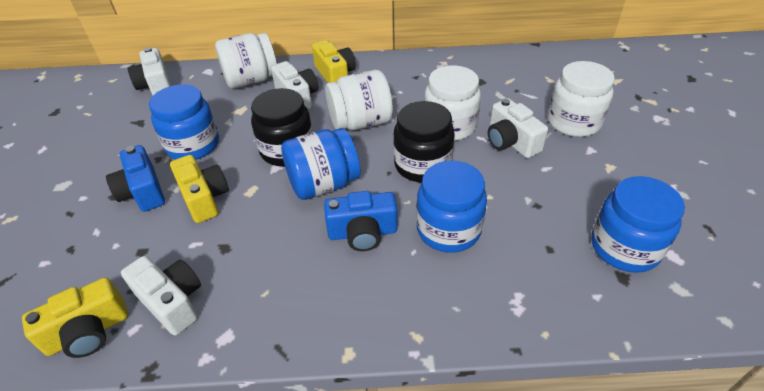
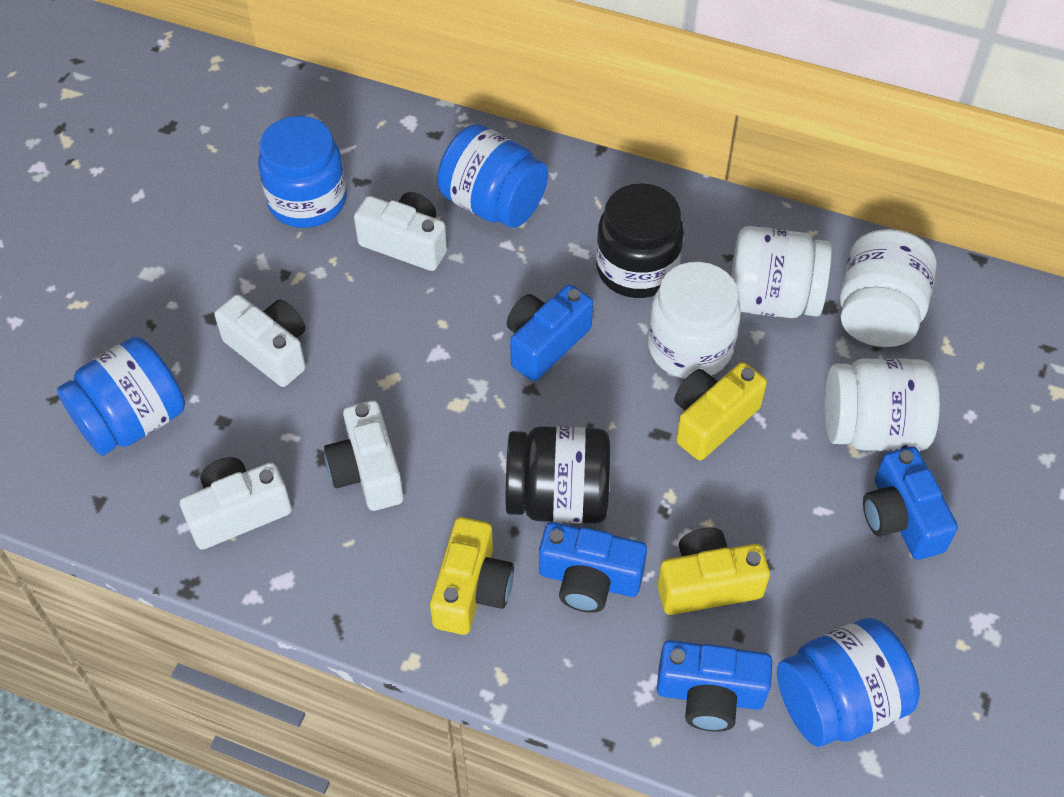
blue camera: 2 -> 4

